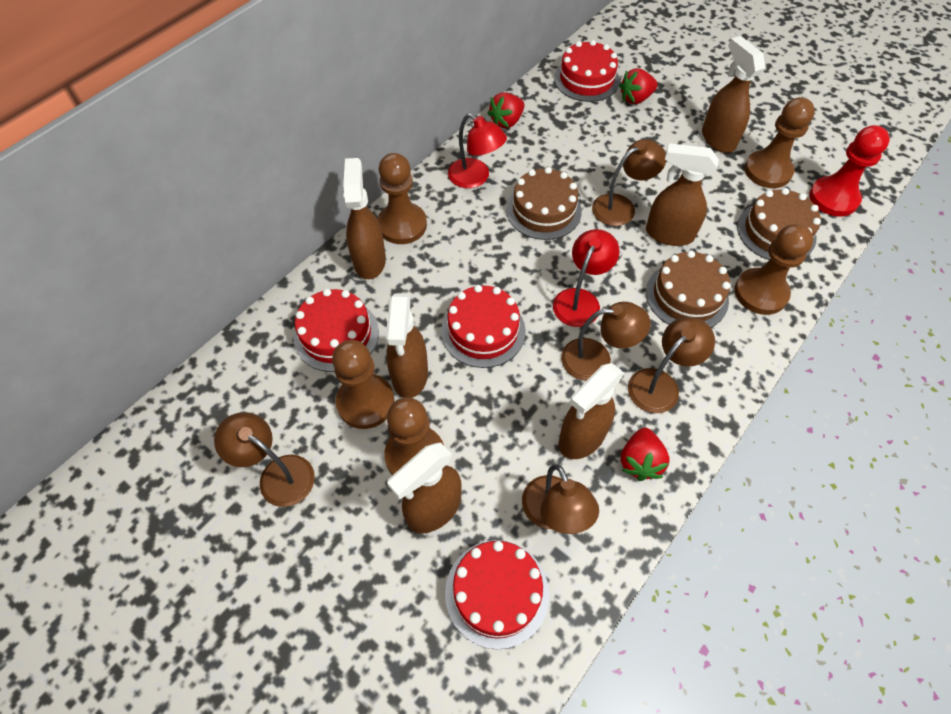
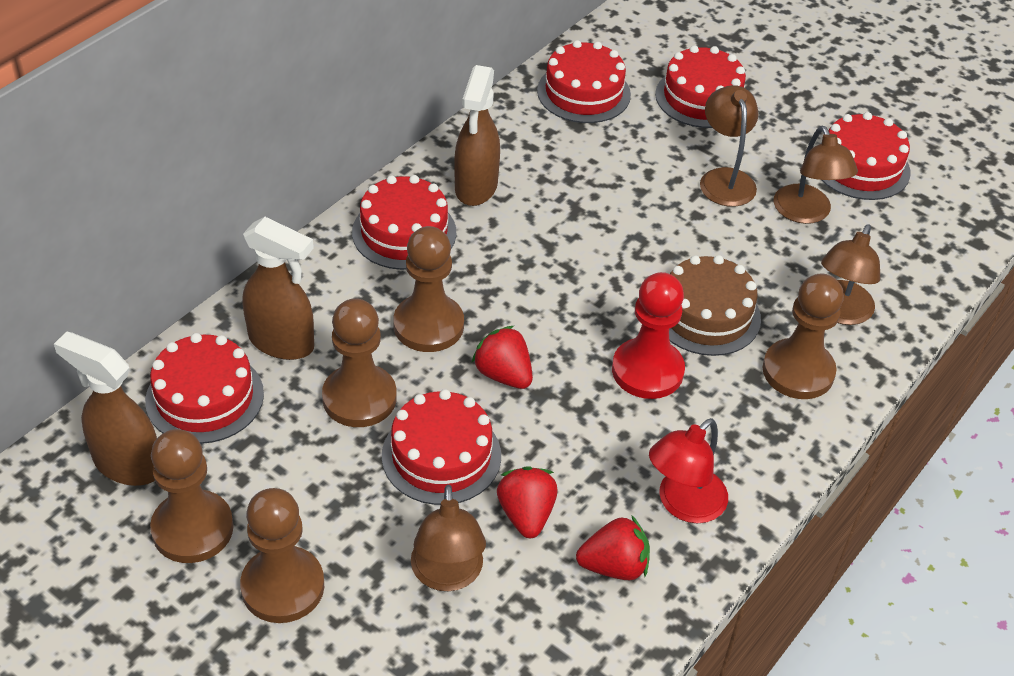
brown cake: 3 -> 1
brown lamp: 5 -> 4
brown spray bottle: 6 -> 3
red cake: 4 -> 6
red lamp: 2 -> 1

